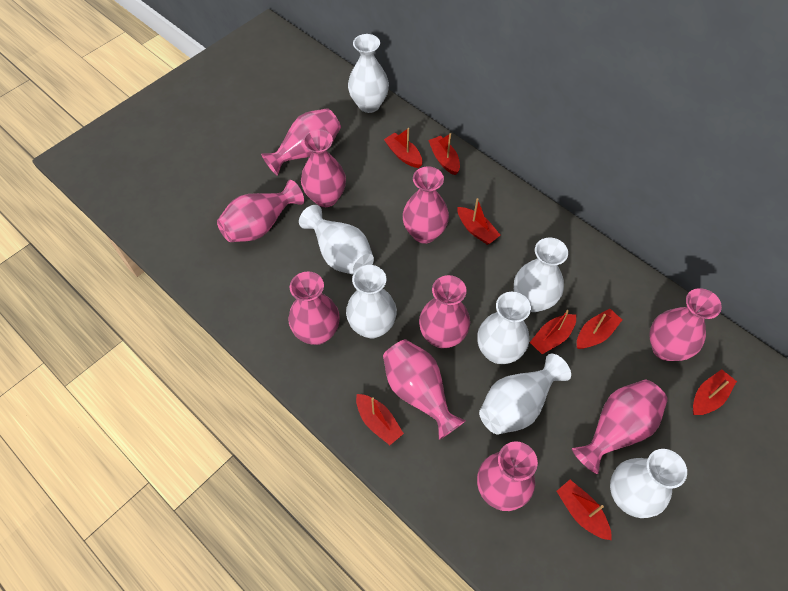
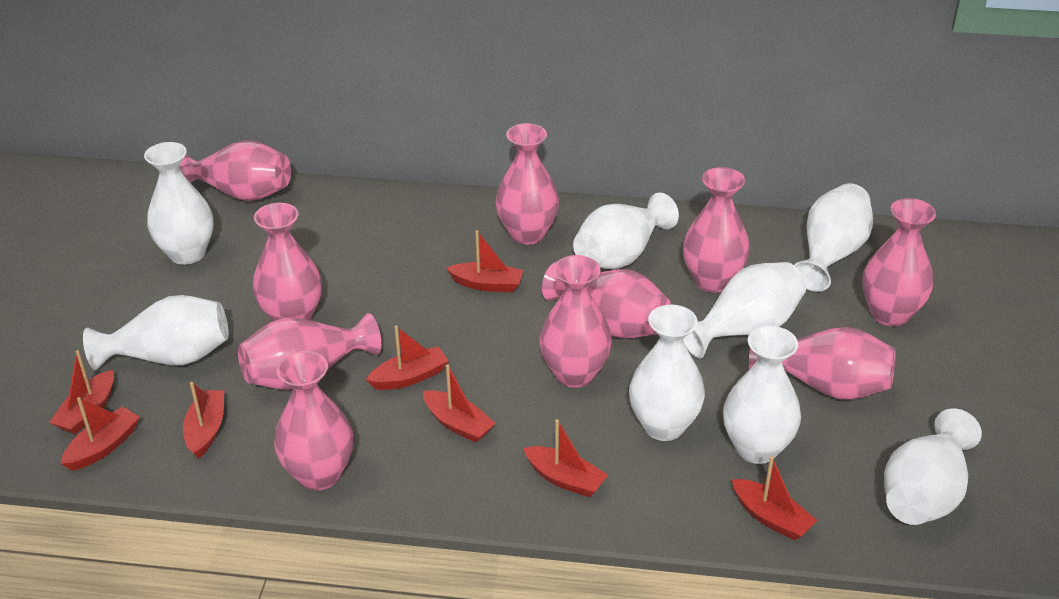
white vase: 7 -> 8

